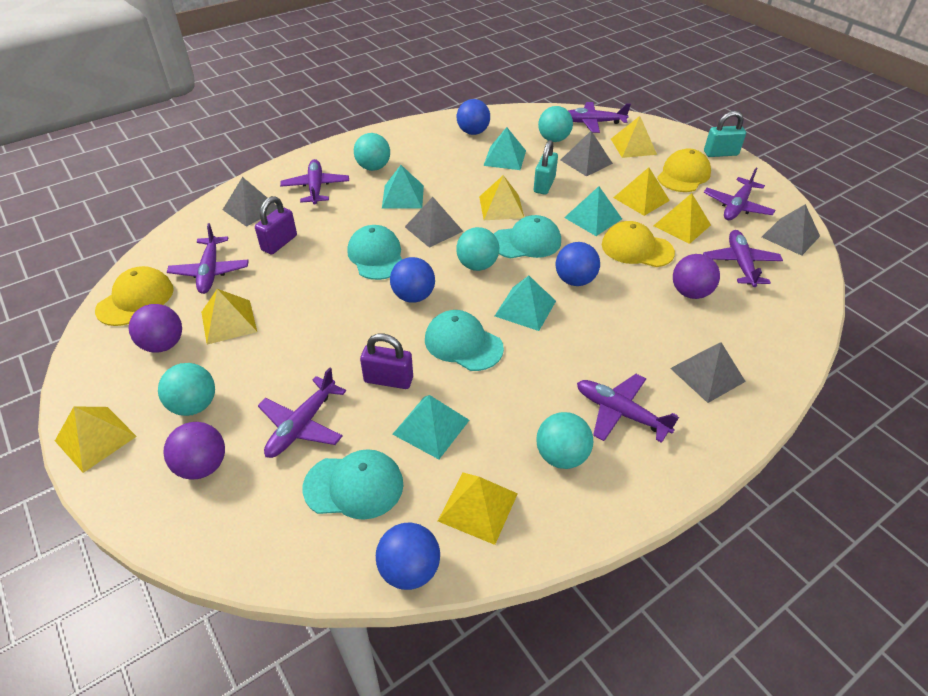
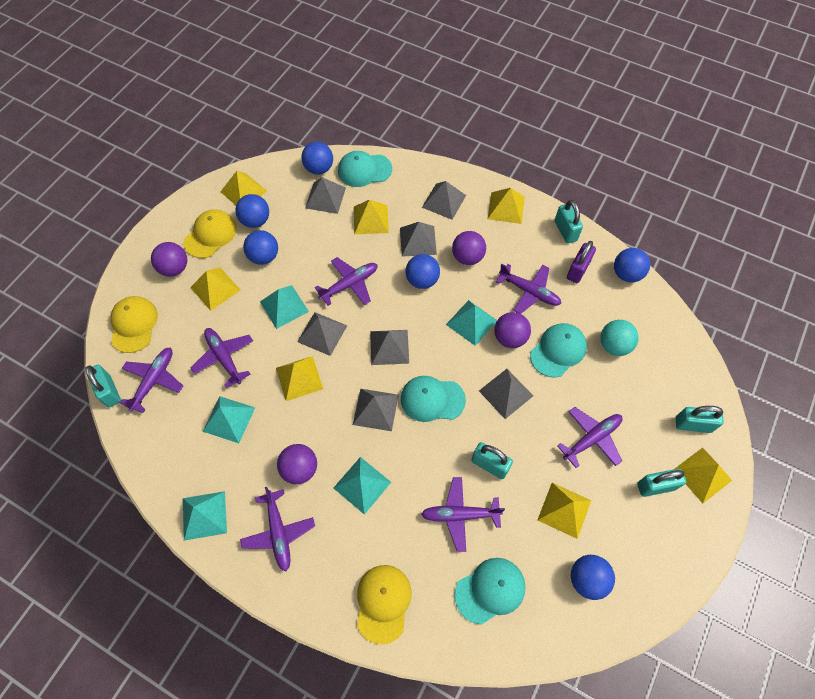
blue ball: 4 -> 6
grey pyramid: 5 -> 7
purple ball: 3 -> 4
purple padlock: 2 -> 1
turquoise ball: 5 -> 1
turquoise padlock: 2 -> 5

